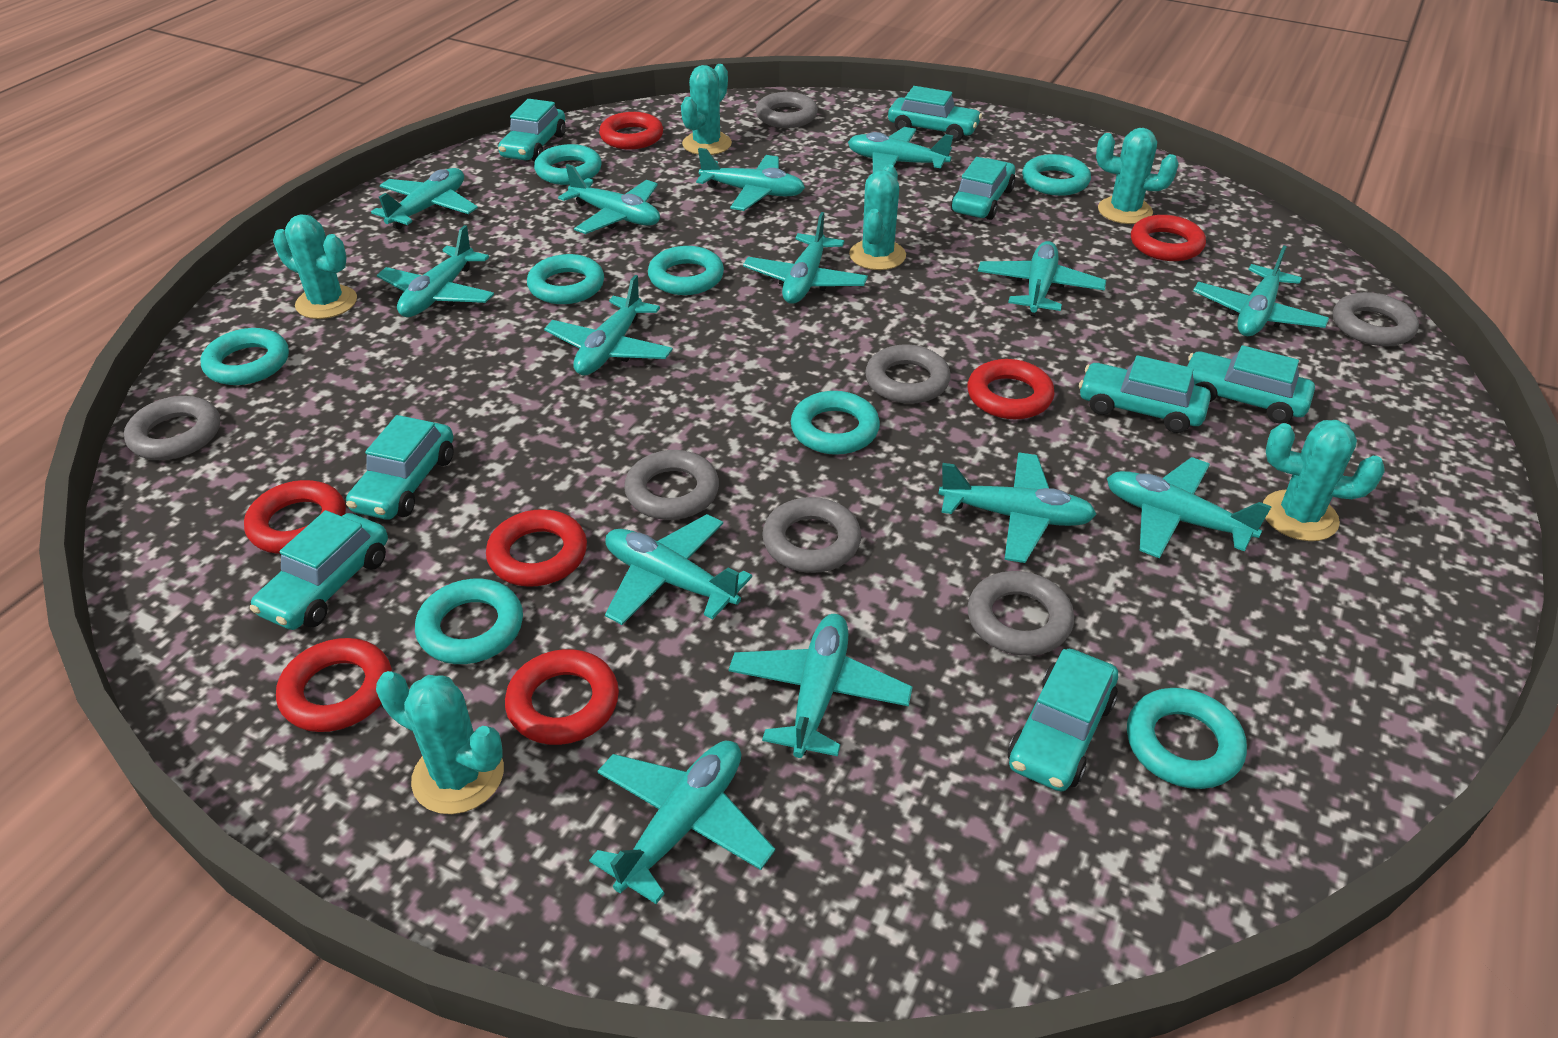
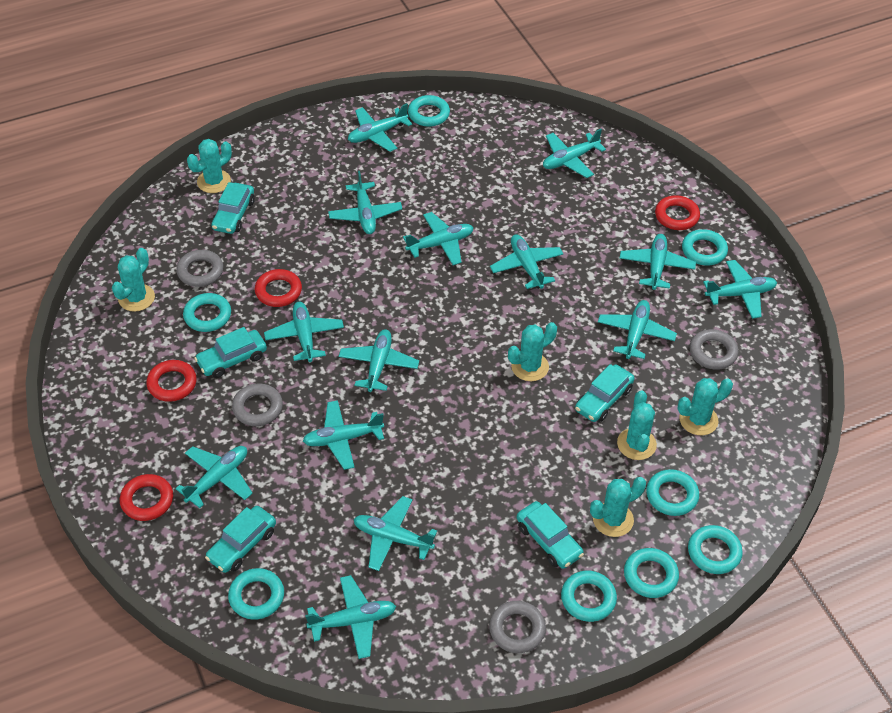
grey ring: 7 -> 4
red ring: 7 -> 4
turquoise car: 8 -> 5

